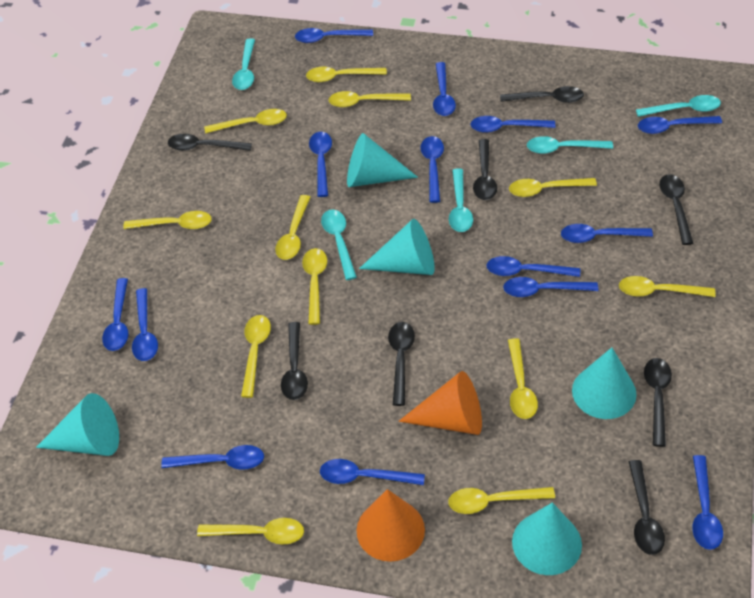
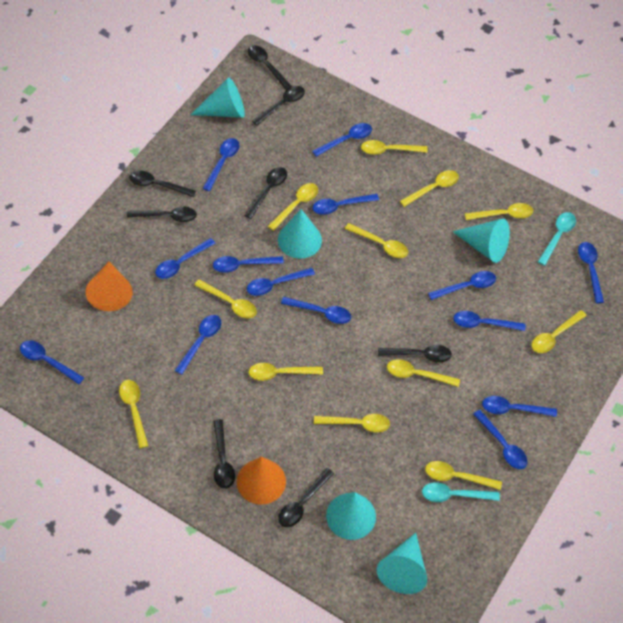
turquoise spoon: 5 -> 2

